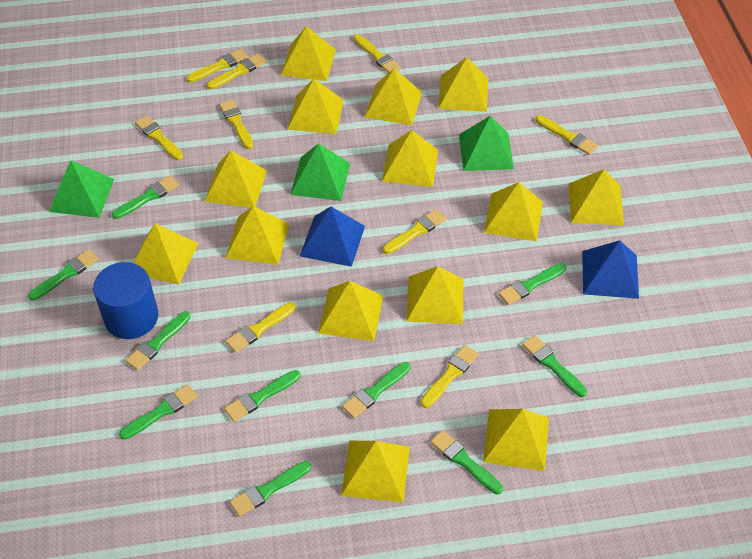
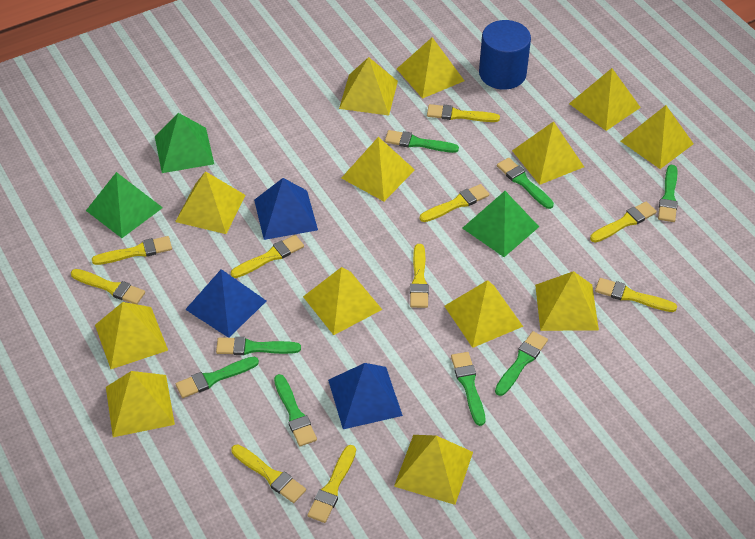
blue pyramid: 2 -> 3
green brush: 10 -> 8
yellow brush: 9 -> 10
yellow pyramid: 14 -> 13

